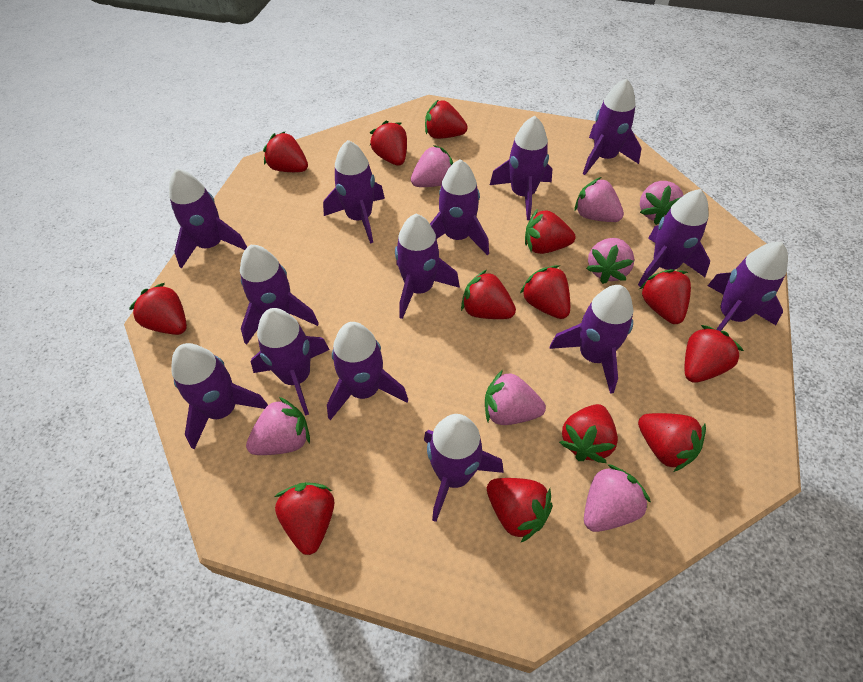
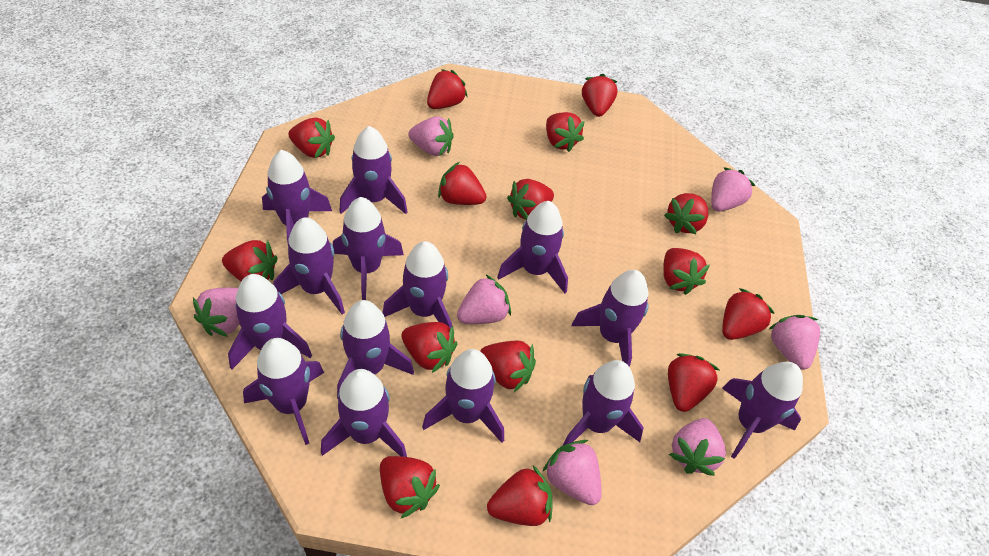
red strawberry: 13 -> 15

